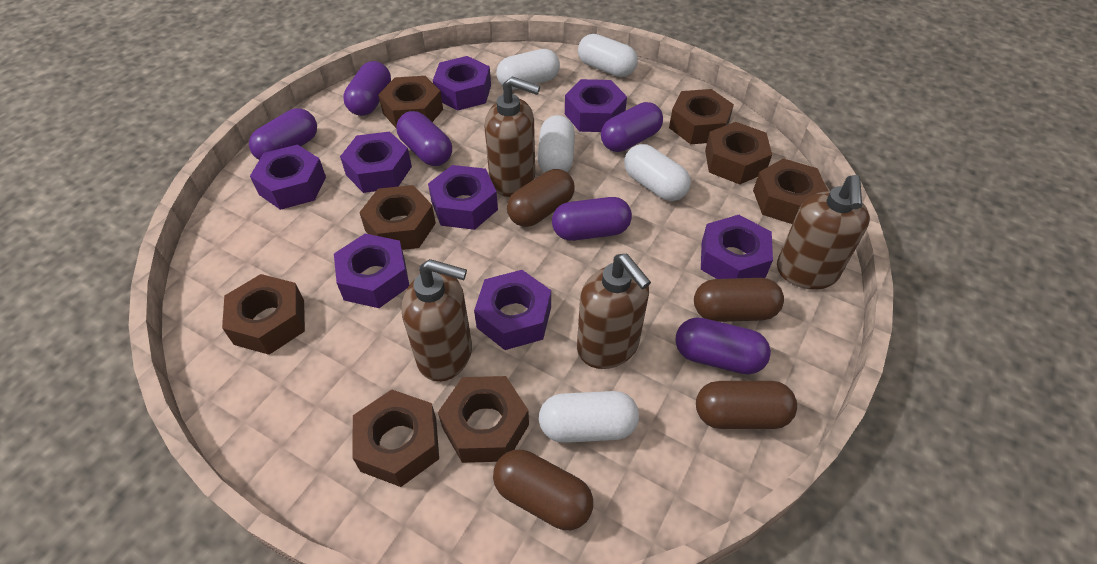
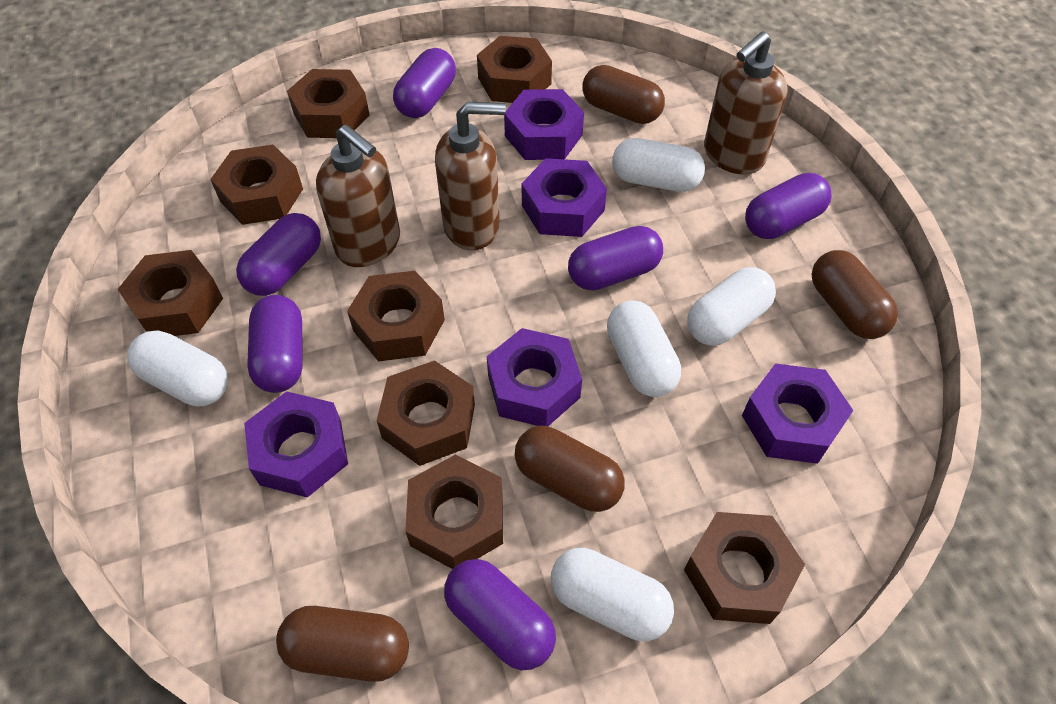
brown soap dispenser: 4 -> 3
purple nut: 8 -> 5

